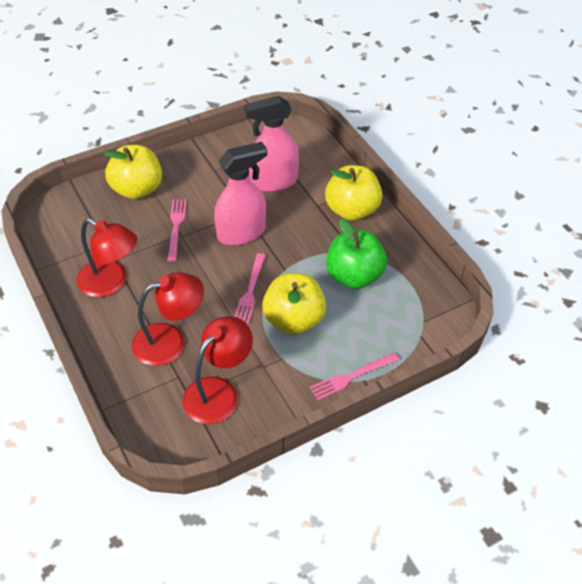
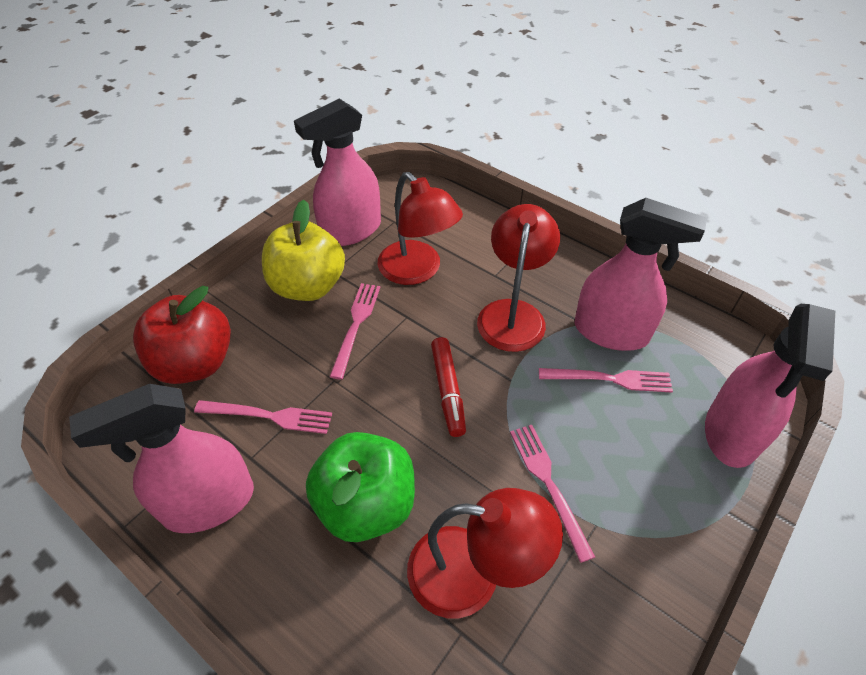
pink fork: 3 -> 4
pink spray bottle: 2 -> 4
red apple: 0 -> 1
red marker: 0 -> 1
yellow apple: 3 -> 1

